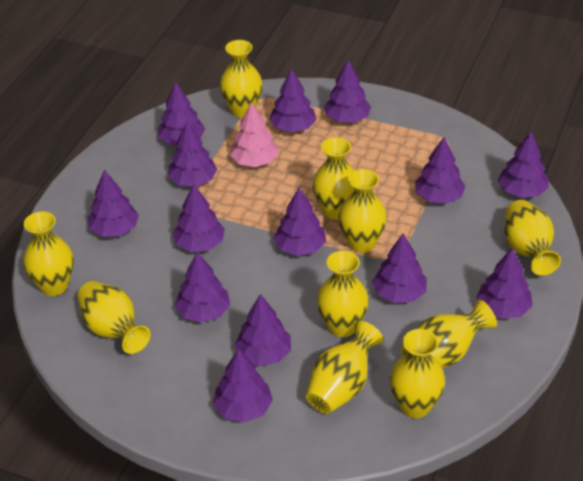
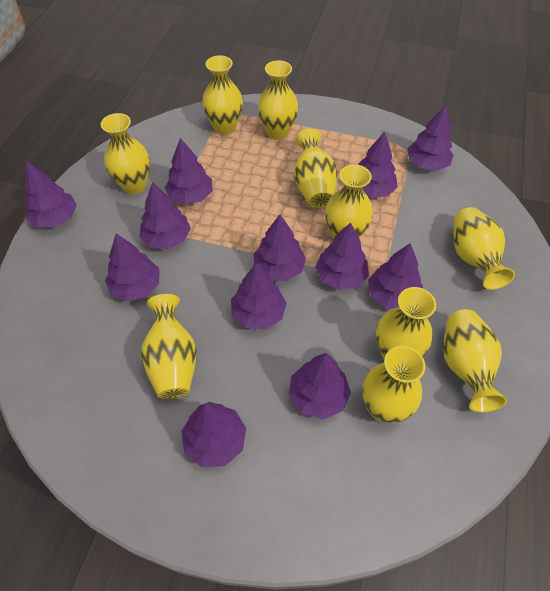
pink tree: 1 -> 0
purple tree: 14 -> 12

